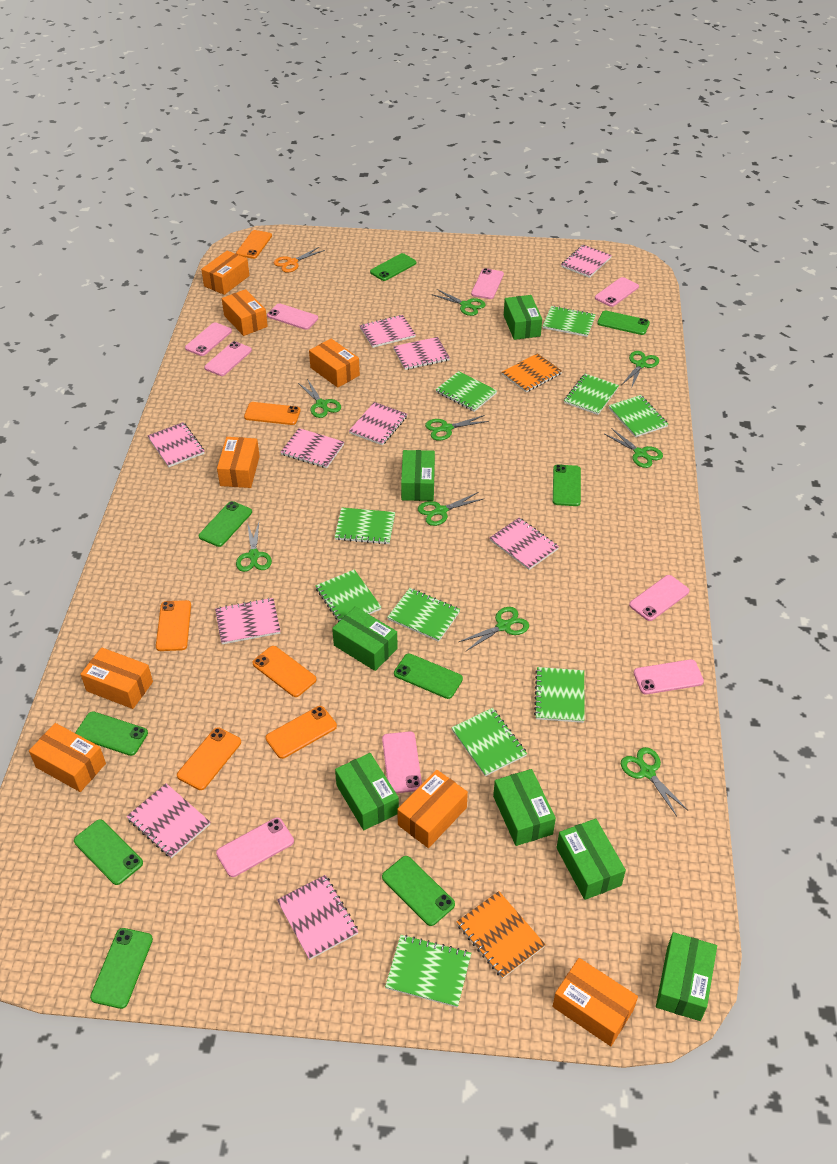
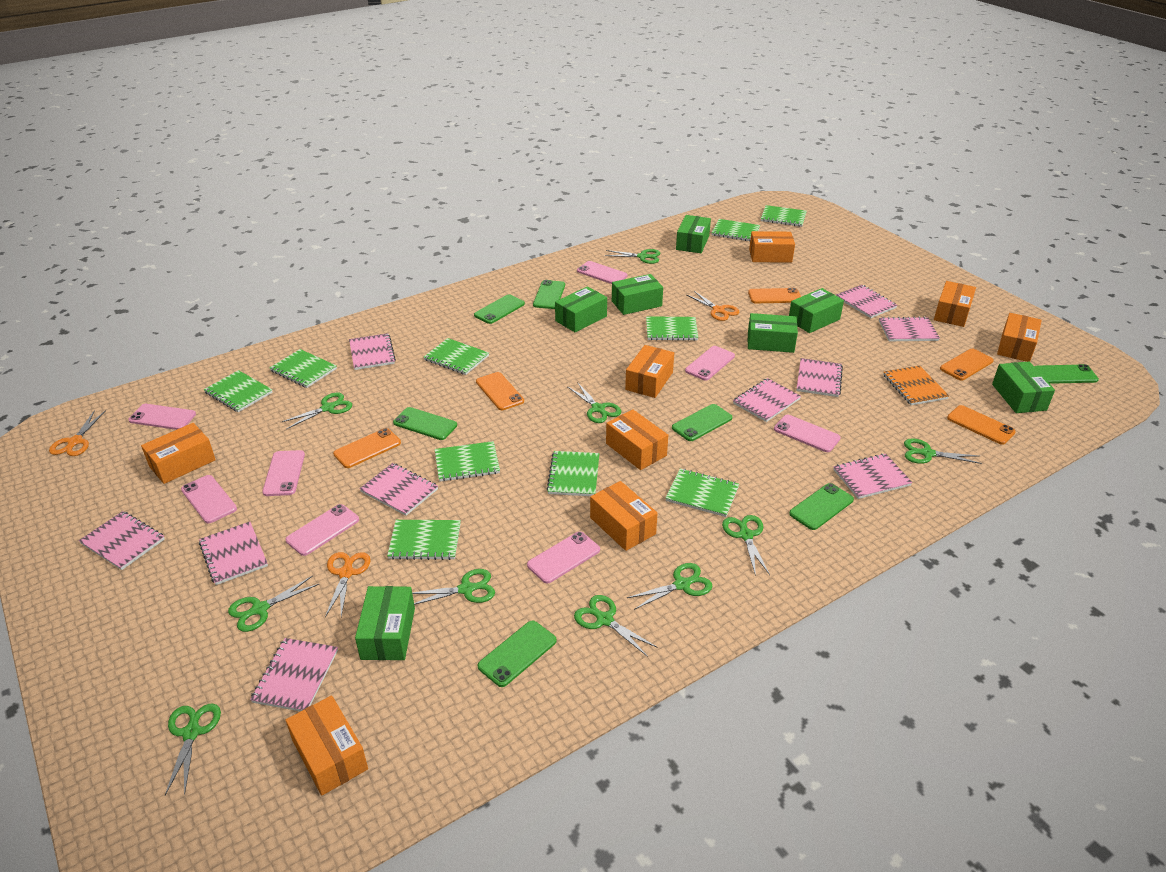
green phone: 9 -> 7
green scissors: 9 -> 10
orange notebook: 2 -> 1
orange phone: 6 -> 5
orange scissors: 1 -> 3
pink phone: 9 -> 8

